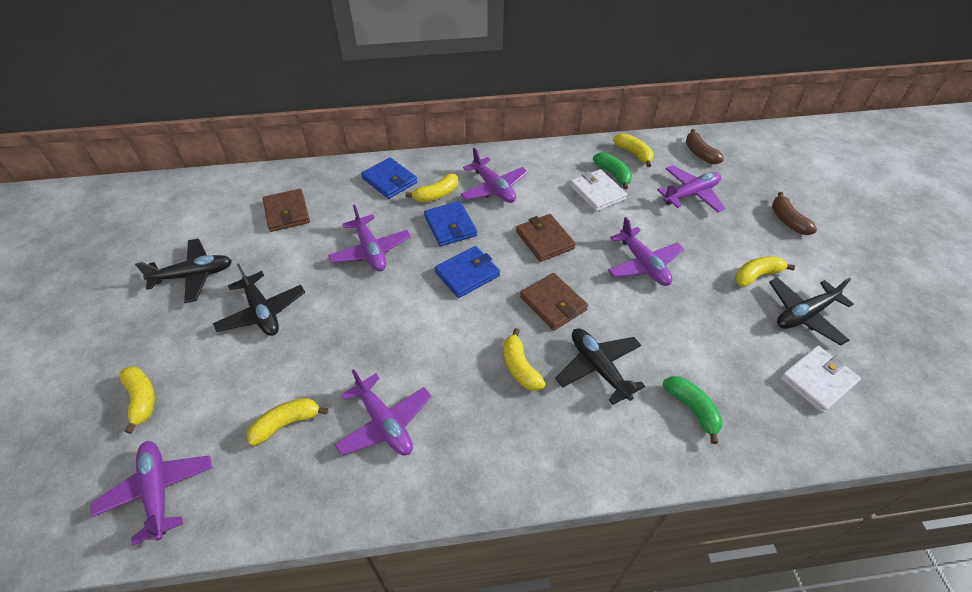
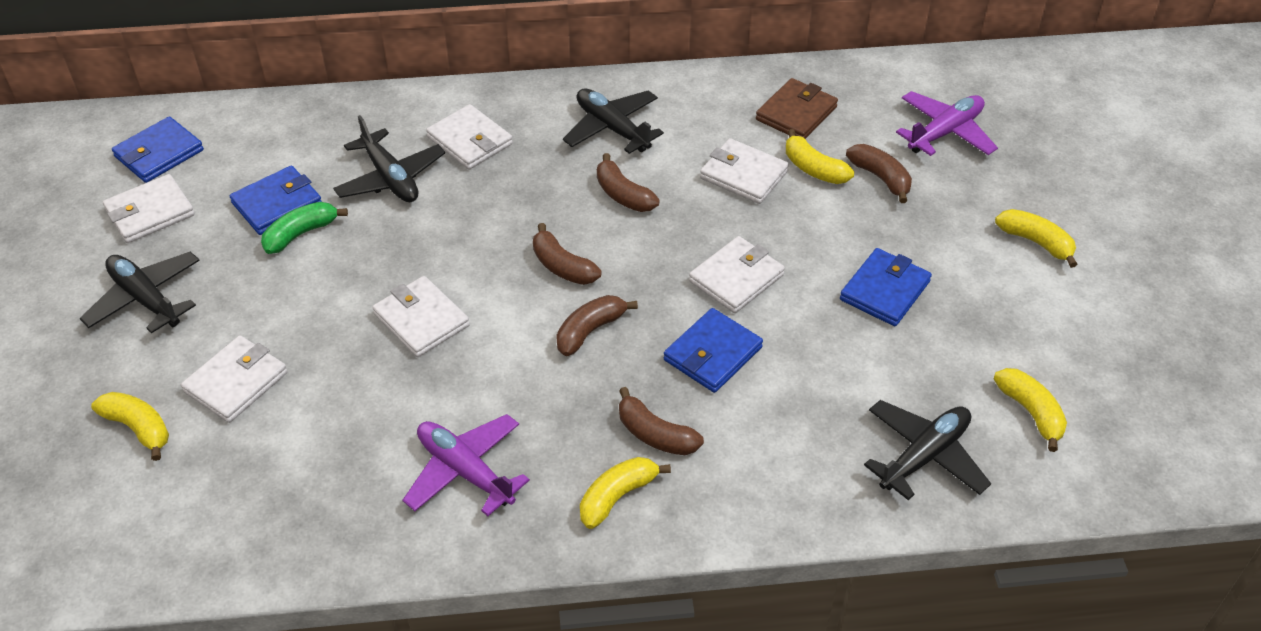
blue wallet: 3 -> 4
brown banana: 2 -> 5
brown wallet: 3 -> 1
green banana: 2 -> 1
purple plane: 6 -> 2
white wallet: 2 -> 6
yellow banana: 6 -> 5

